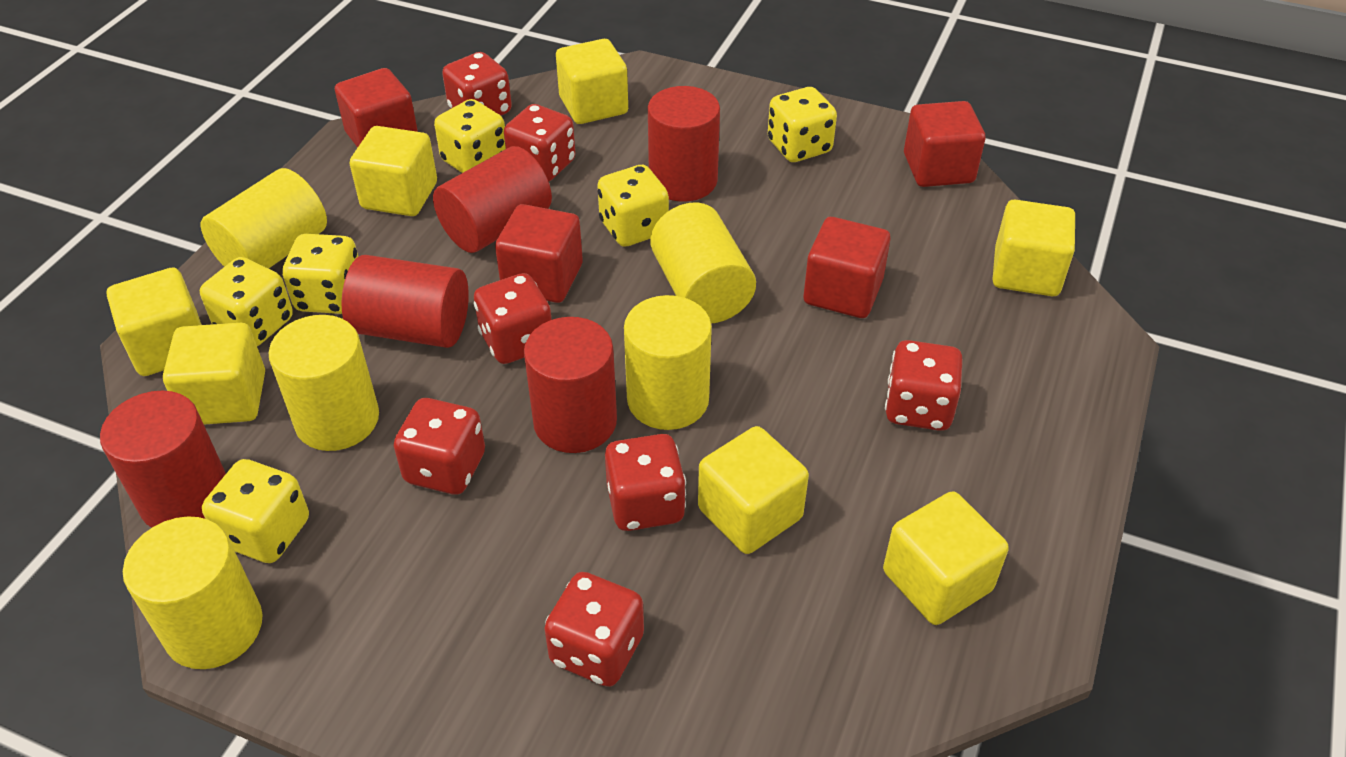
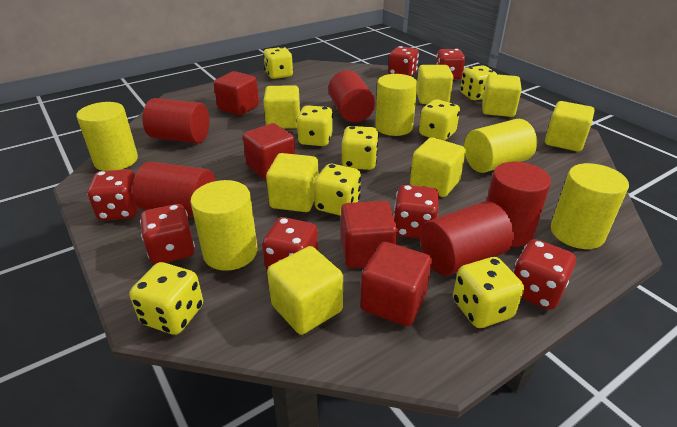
yellow dice: 6 -> 8

